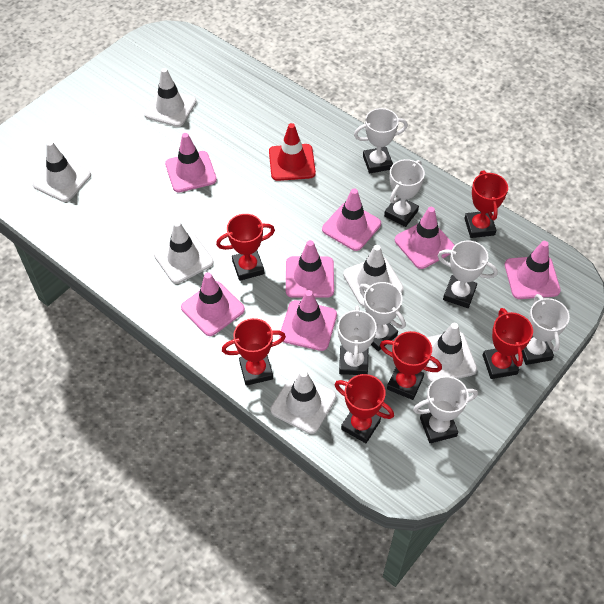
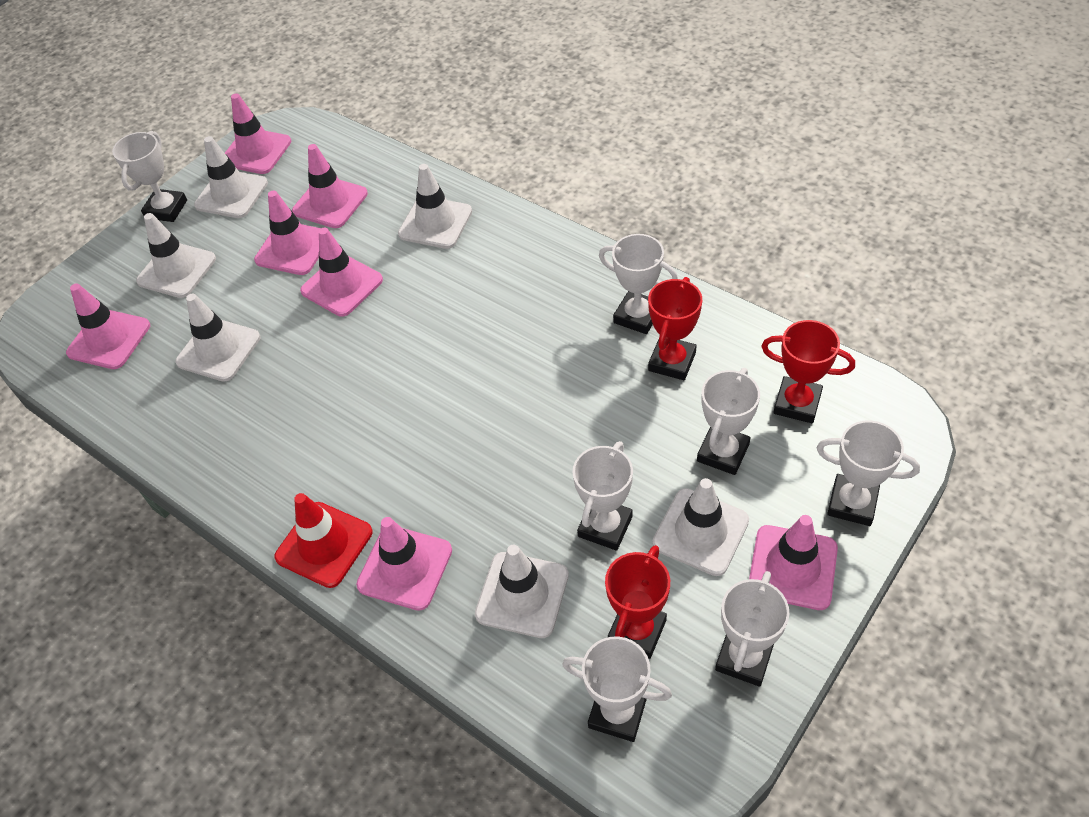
red trophy: 6 -> 3

